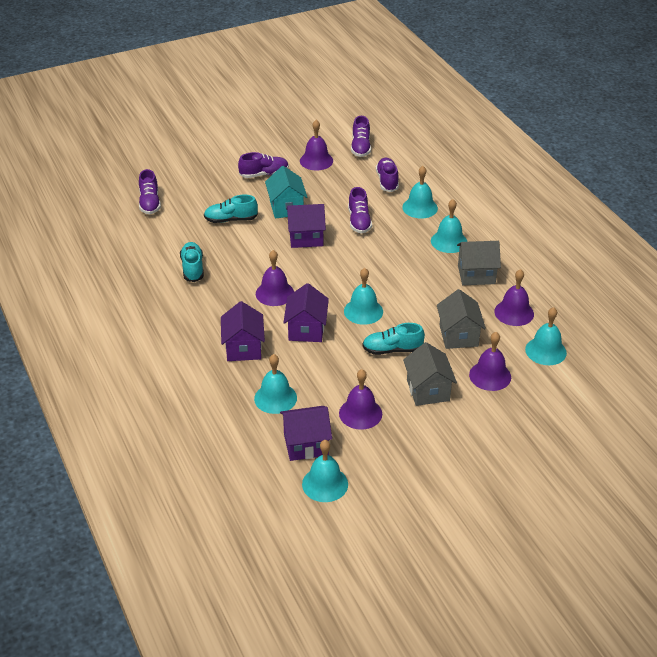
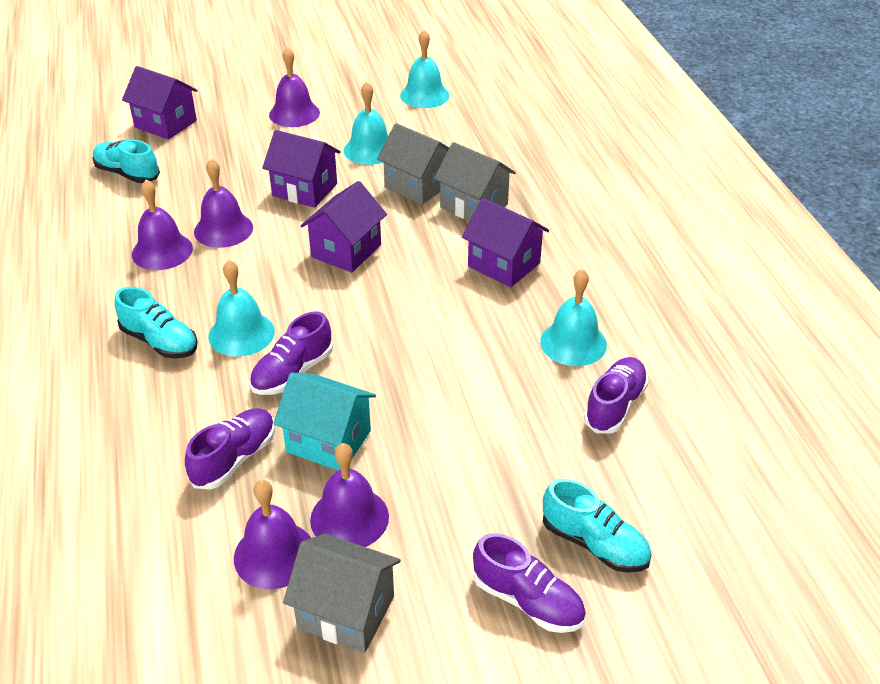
purple shoe: 5 -> 4
turquoise bell: 6 -> 4

